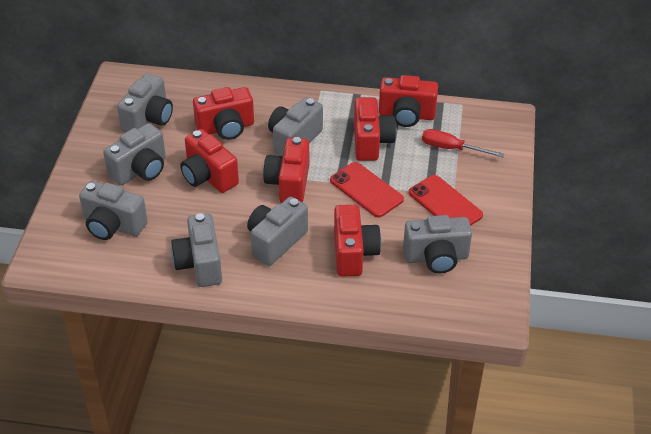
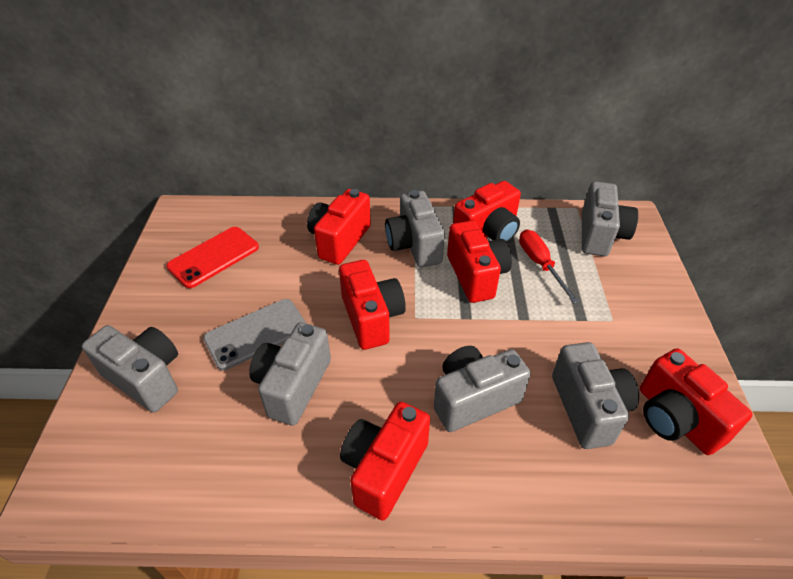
grey camera: 7 -> 6
grey phone: 0 -> 1
red phone: 2 -> 1

